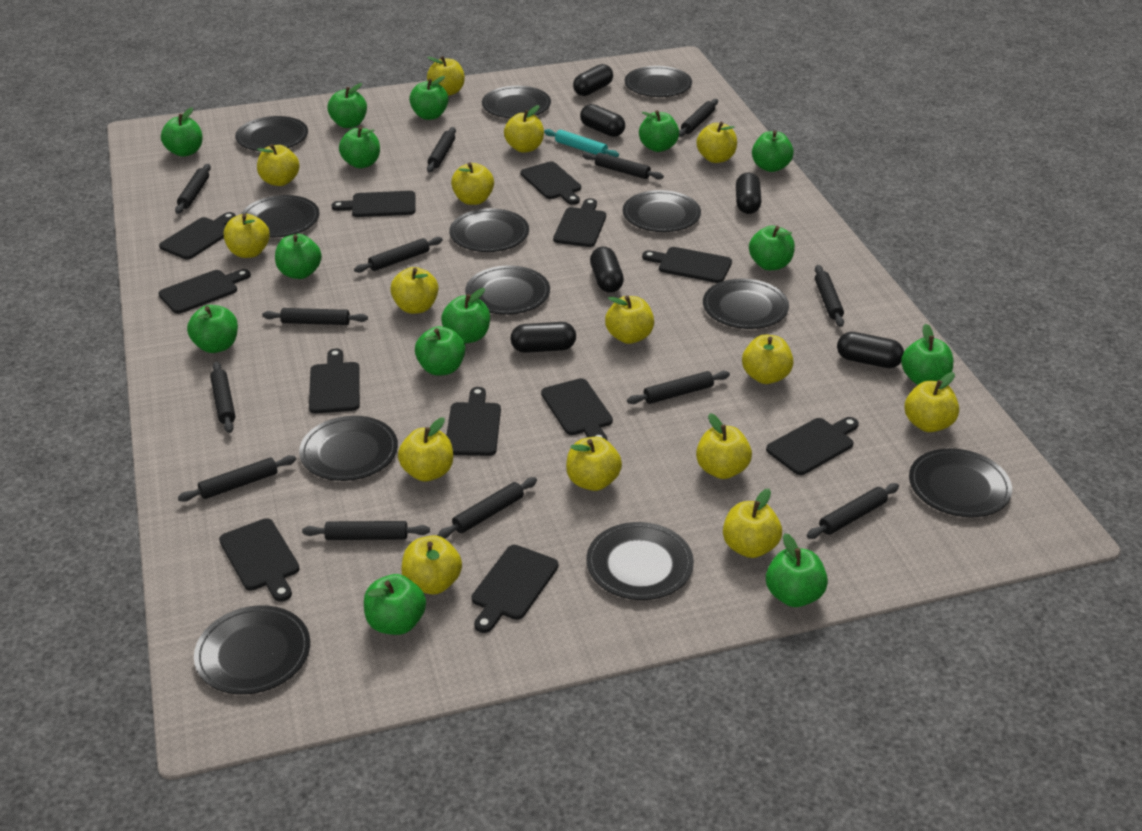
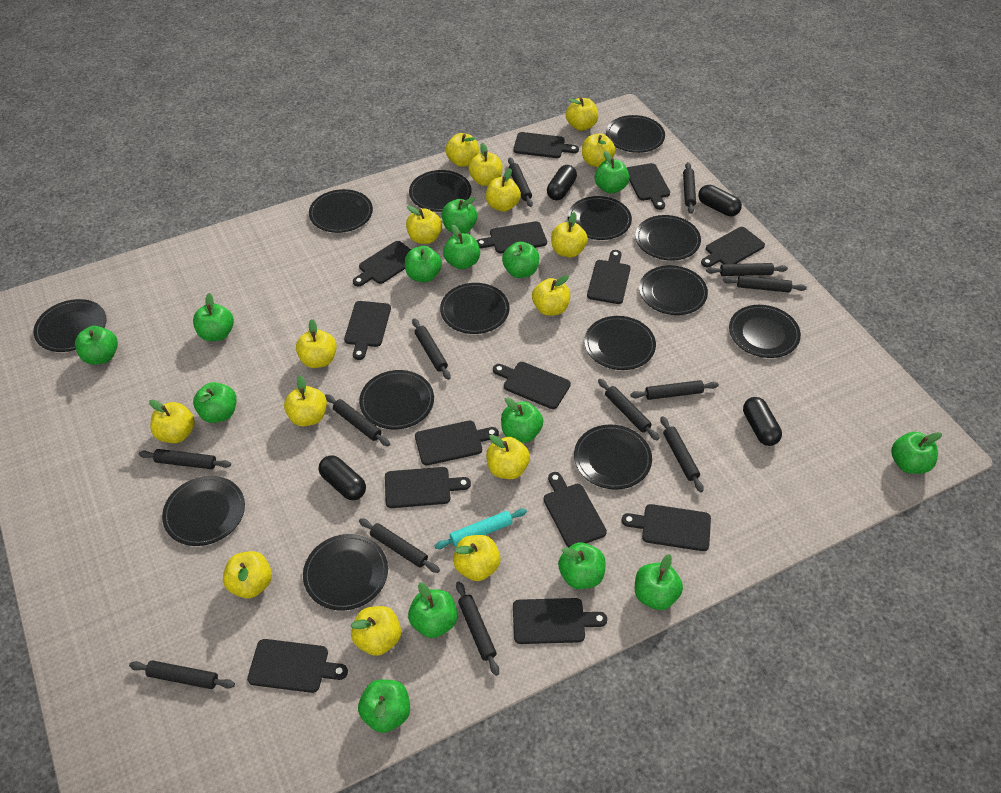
black capsule: 6 -> 4
black cutting board: 12 -> 14
black plate: 12 -> 14

